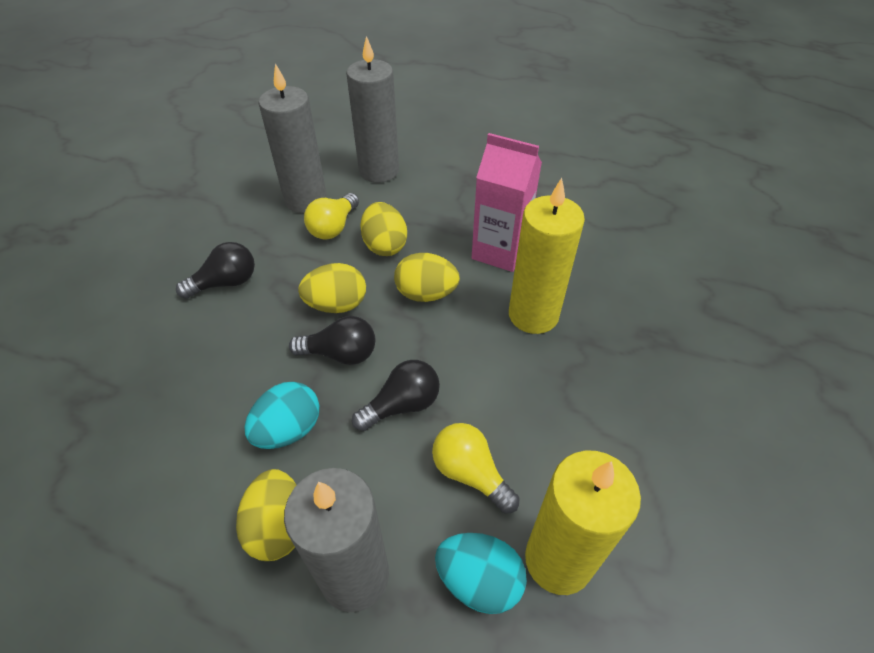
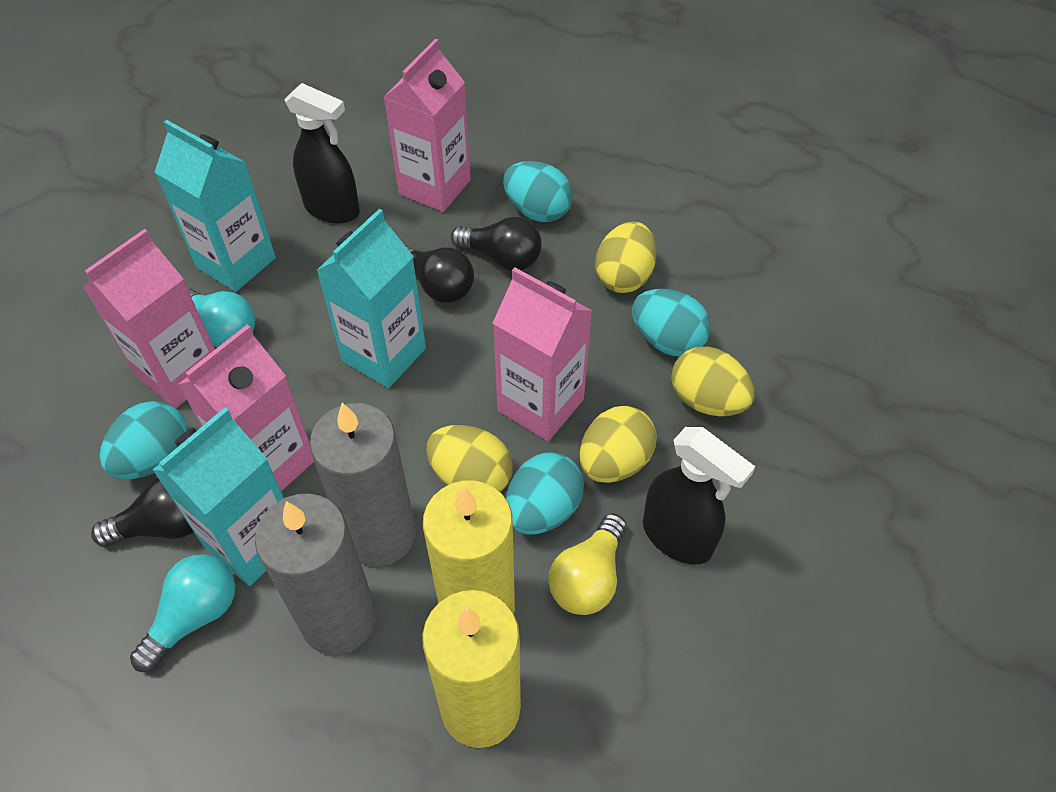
black spray bottle: 0 -> 2
grey candle: 3 -> 2
pink carton: 1 -> 4
turquoise carton: 0 -> 3
turquoise egg: 2 -> 4
turquoise light bulb: 0 -> 2
yellow light bulb: 2 -> 1

